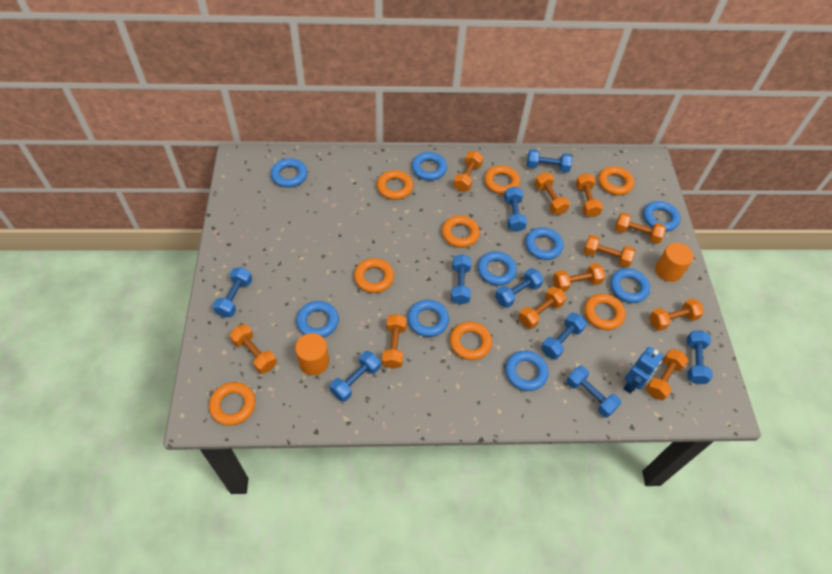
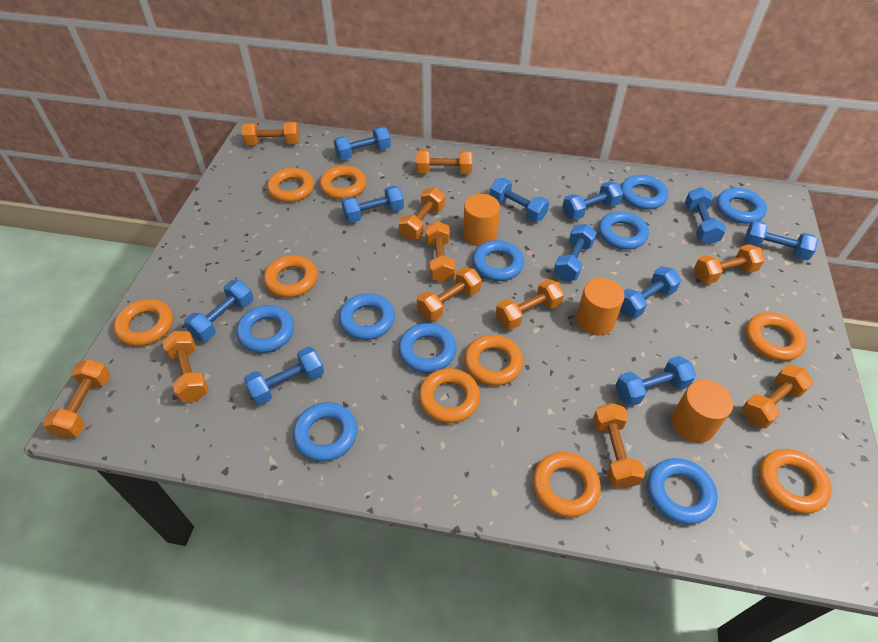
blue dumbbell: 9 -> 11
blue robot: 1 -> 0
orange cylinder: 2 -> 3
orange ring: 8 -> 9

